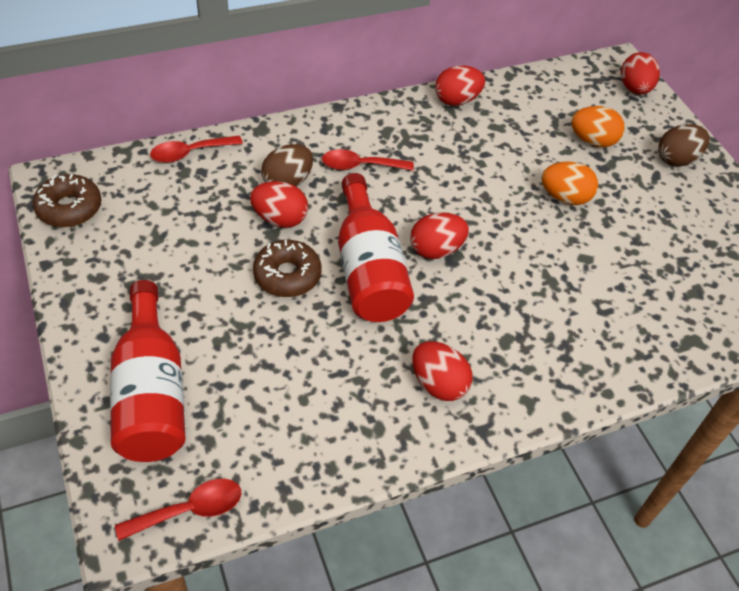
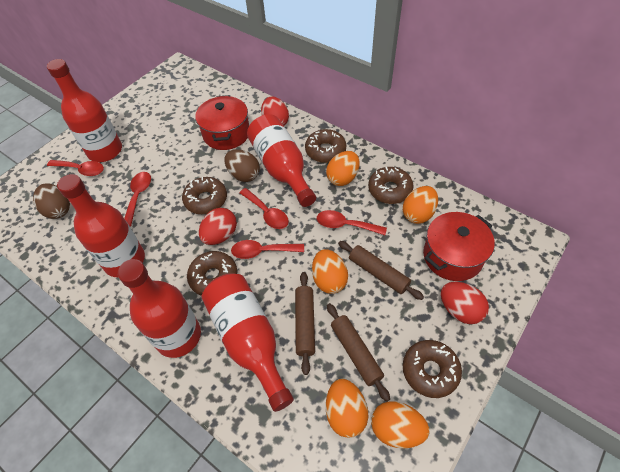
brown donut: 2 -> 5
brown rolling pin: 0 -> 3
orange egg: 2 -> 5
red bottle: 2 -> 5
red egg: 5 -> 3
red pot: 0 -> 2
red spoon: 3 -> 5

